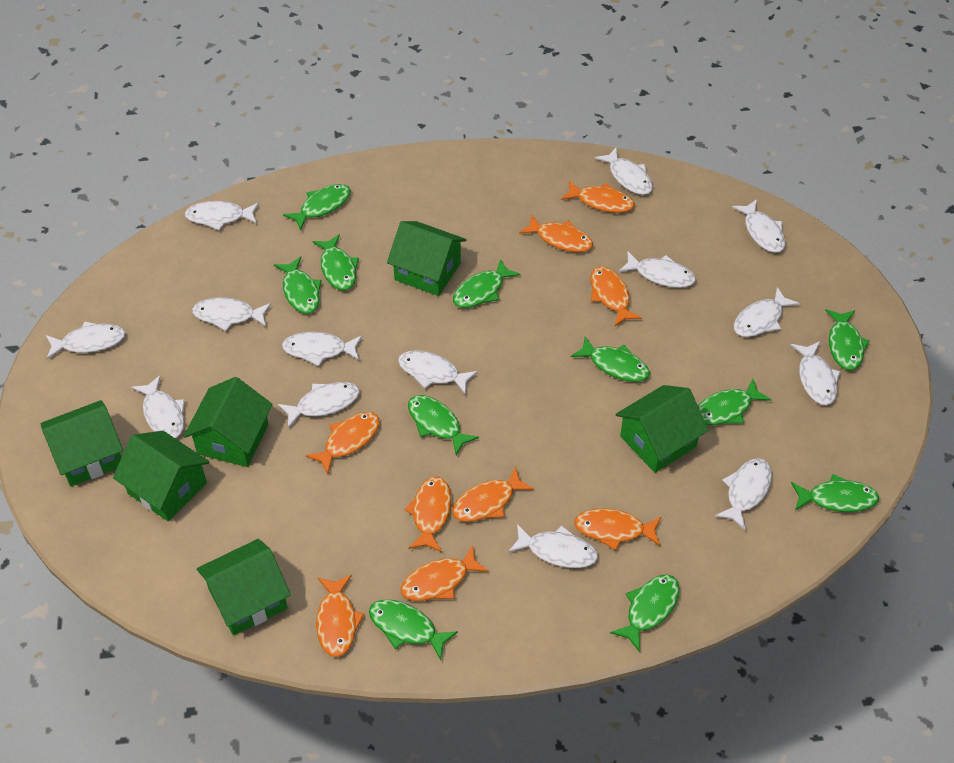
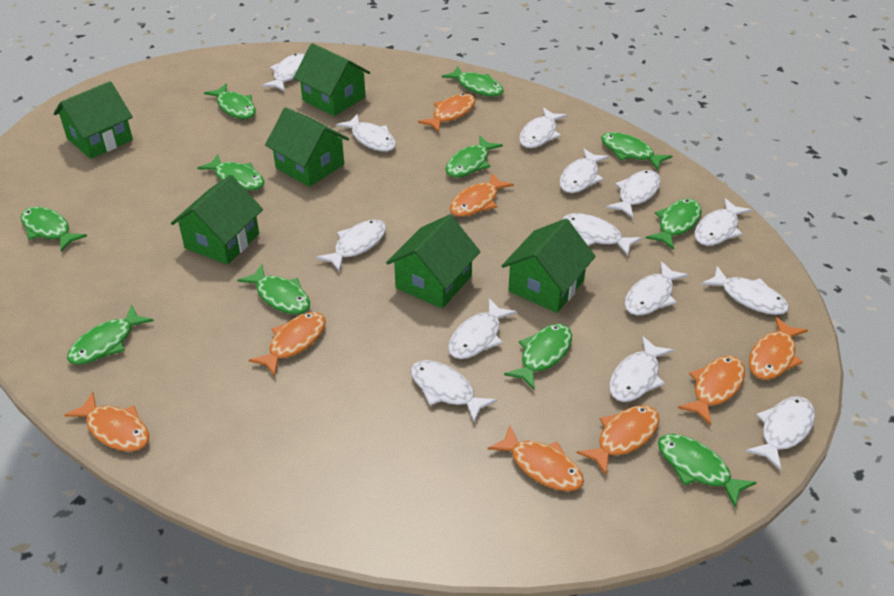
orange fish: 9 -> 8

